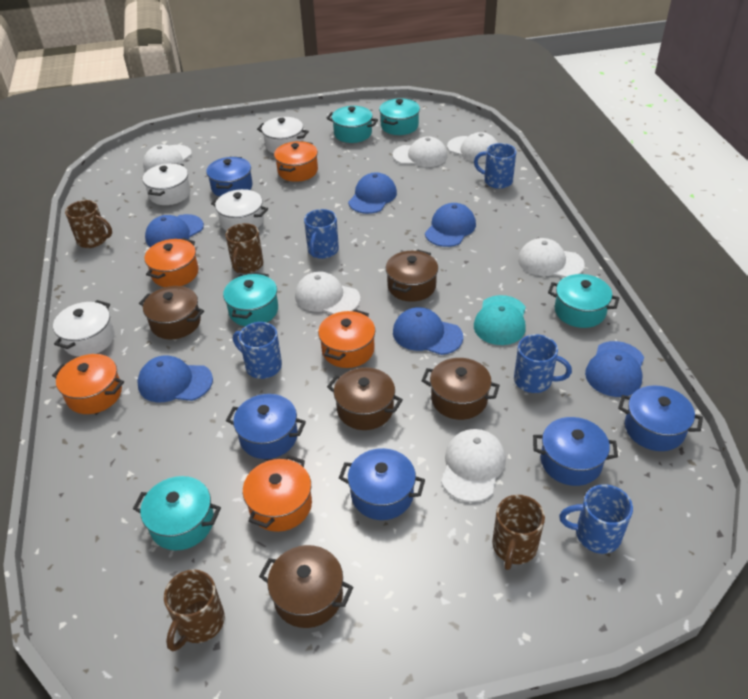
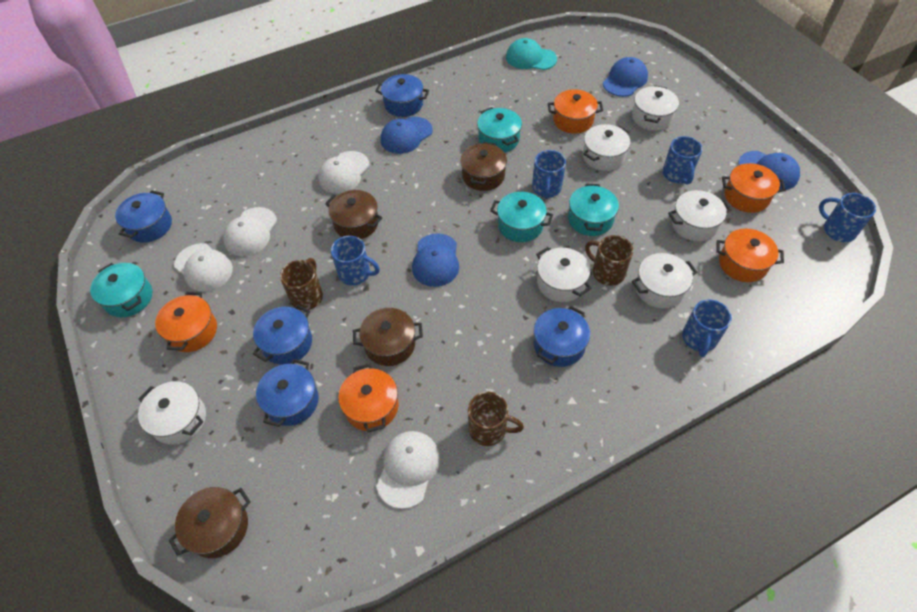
blue cap: 6 -> 4
brown mug: 4 -> 3
brown pot: 5 -> 4
turquoise pot: 5 -> 4
white cap: 6 -> 4
white pot: 4 -> 6

